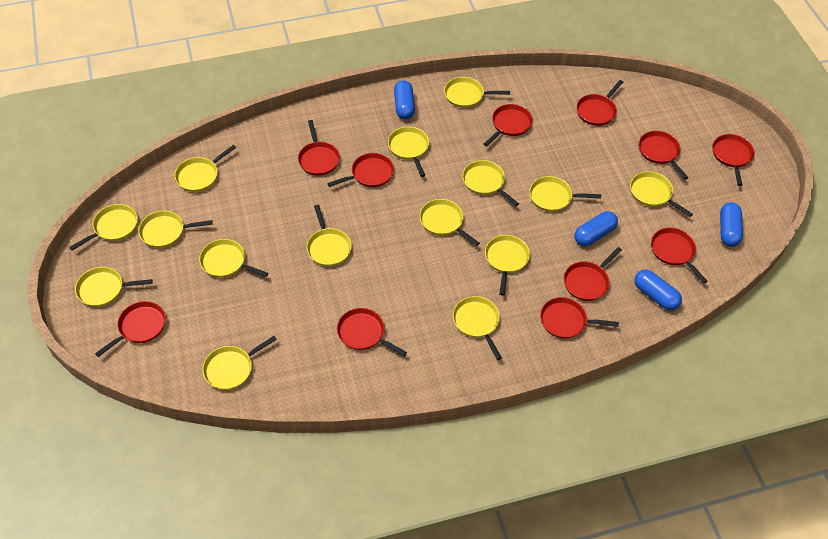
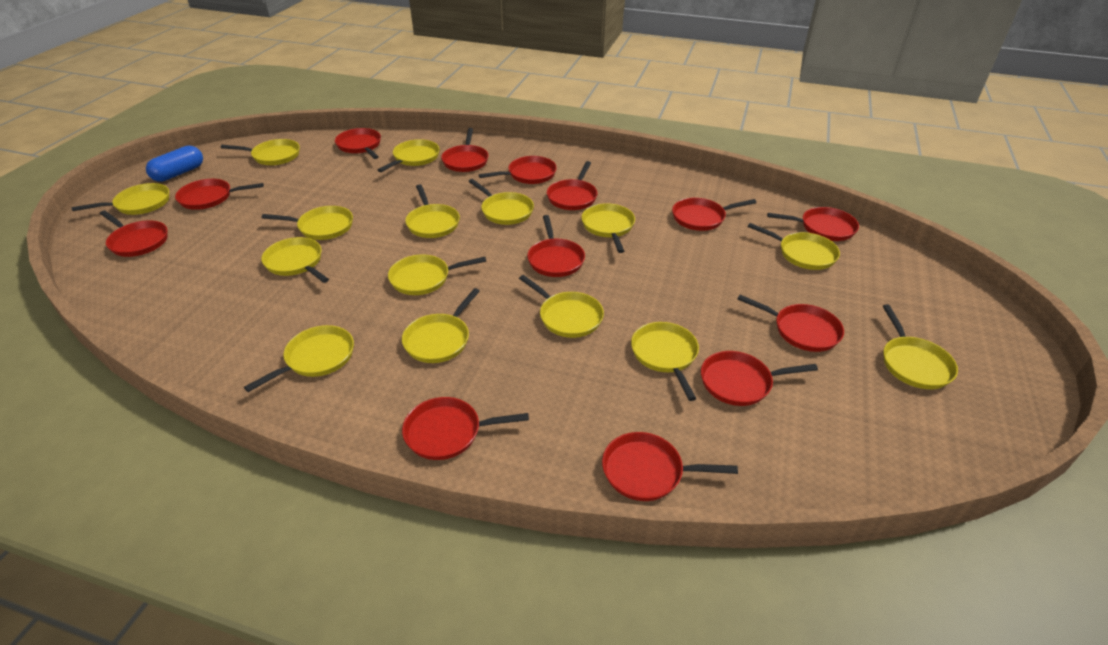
blue capsule: 4 -> 1
red pan: 11 -> 13

